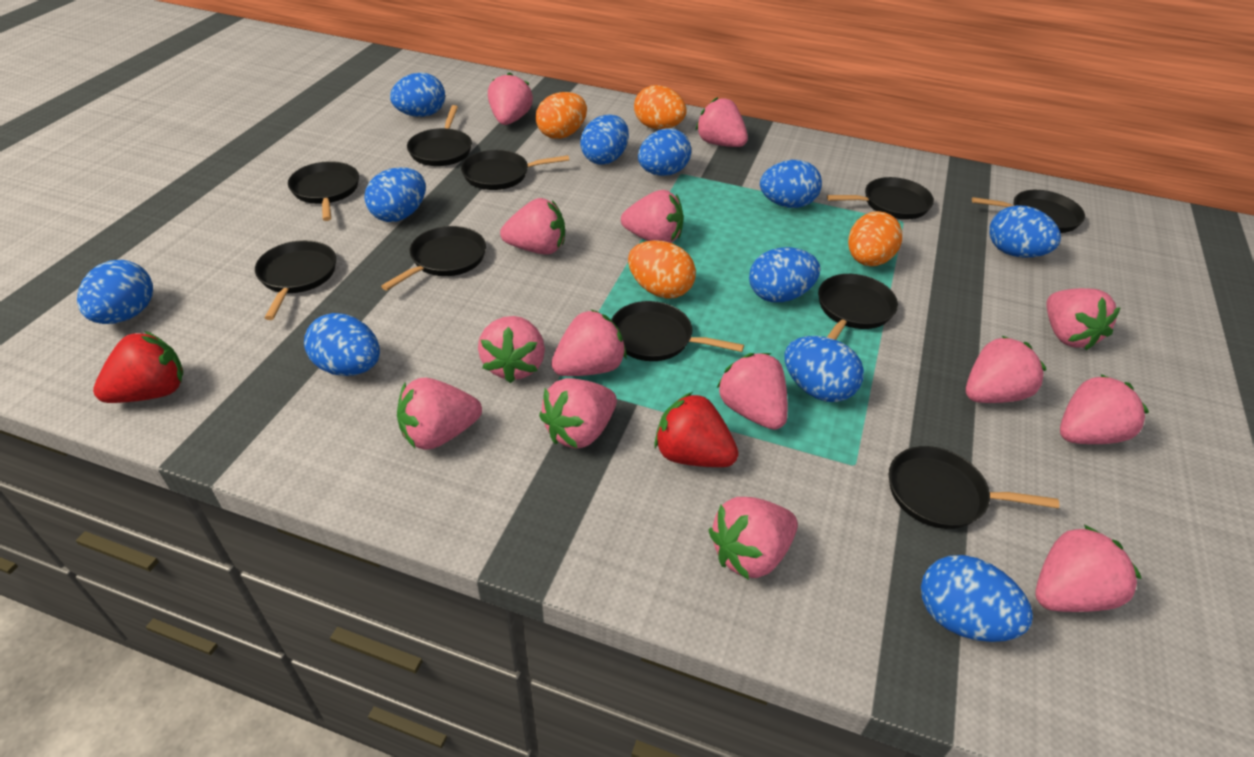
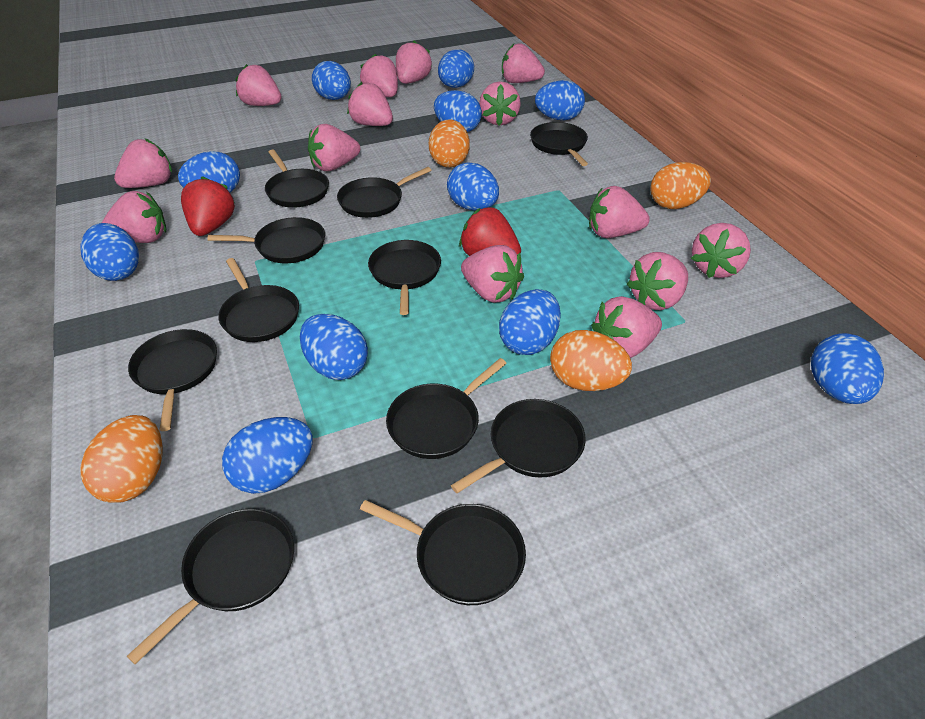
black pan: 10 -> 11

